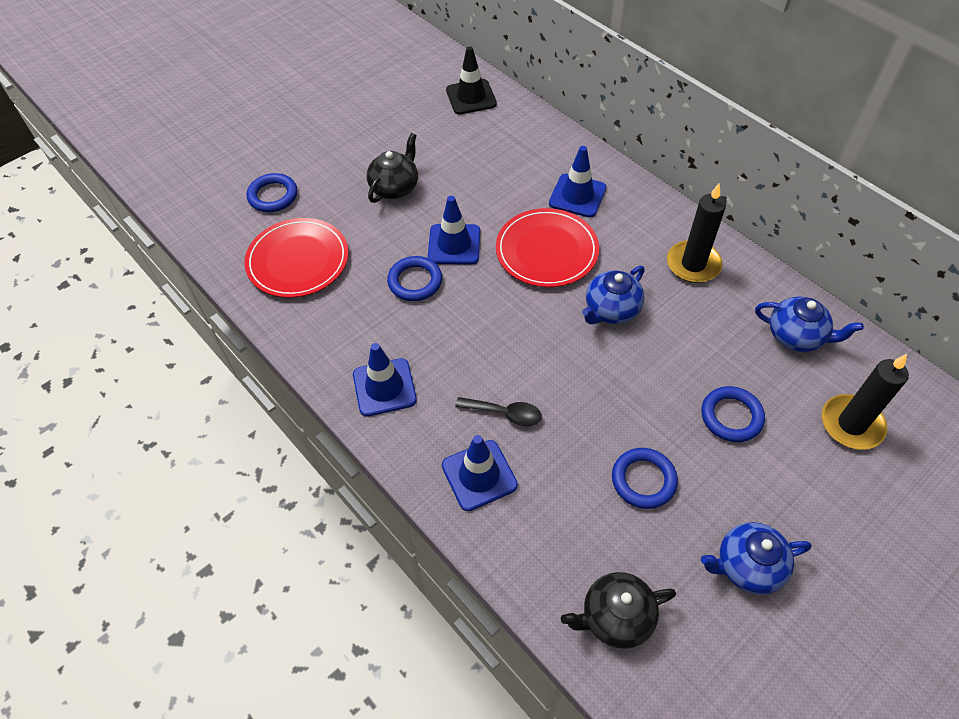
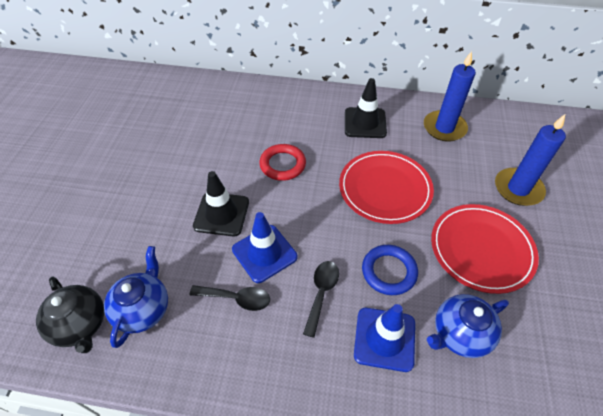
black candle: 2 -> 0
black spoon: 1 -> 2
black teapot: 2 -> 1
black traffic cone: 1 -> 2
blue candle: 0 -> 2
blue ring: 4 -> 1
blue teapot: 3 -> 2
blue traffic cone: 4 -> 2
red ring: 0 -> 1

